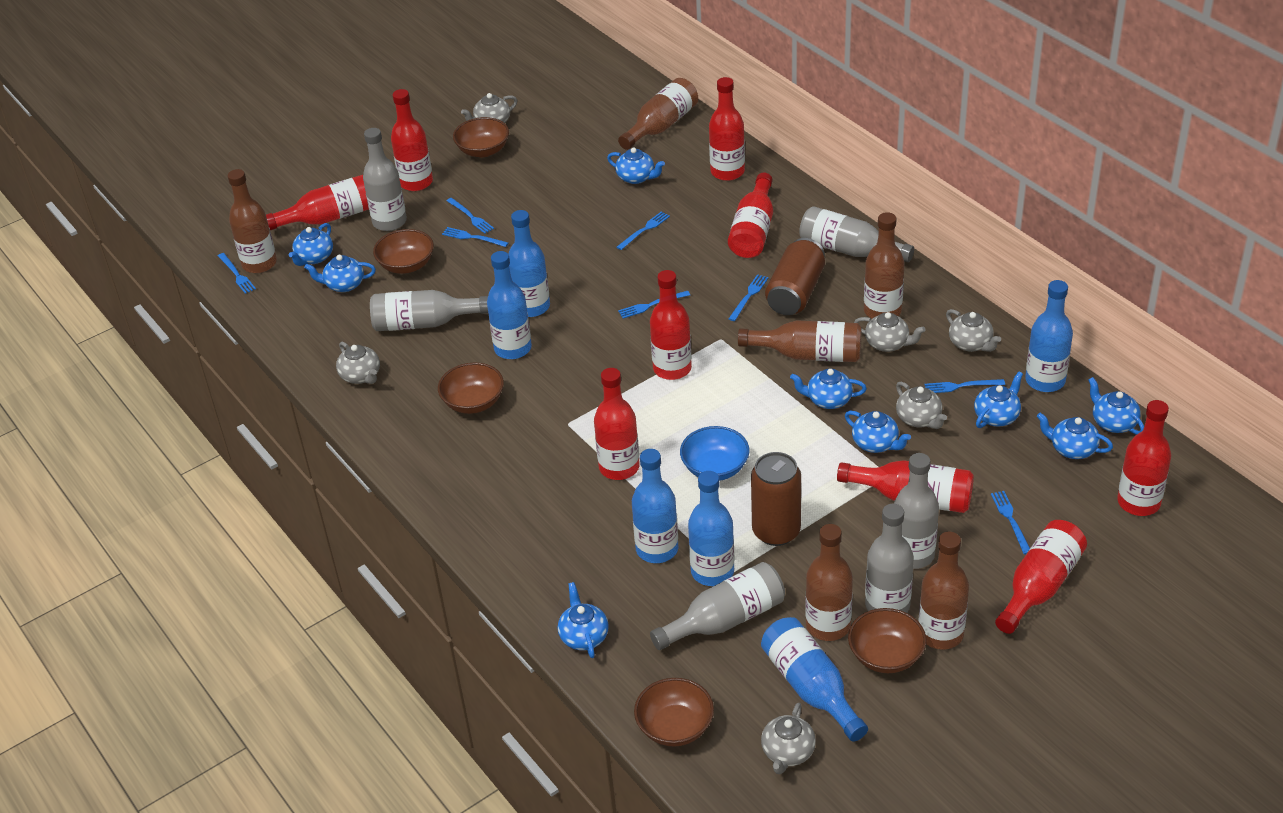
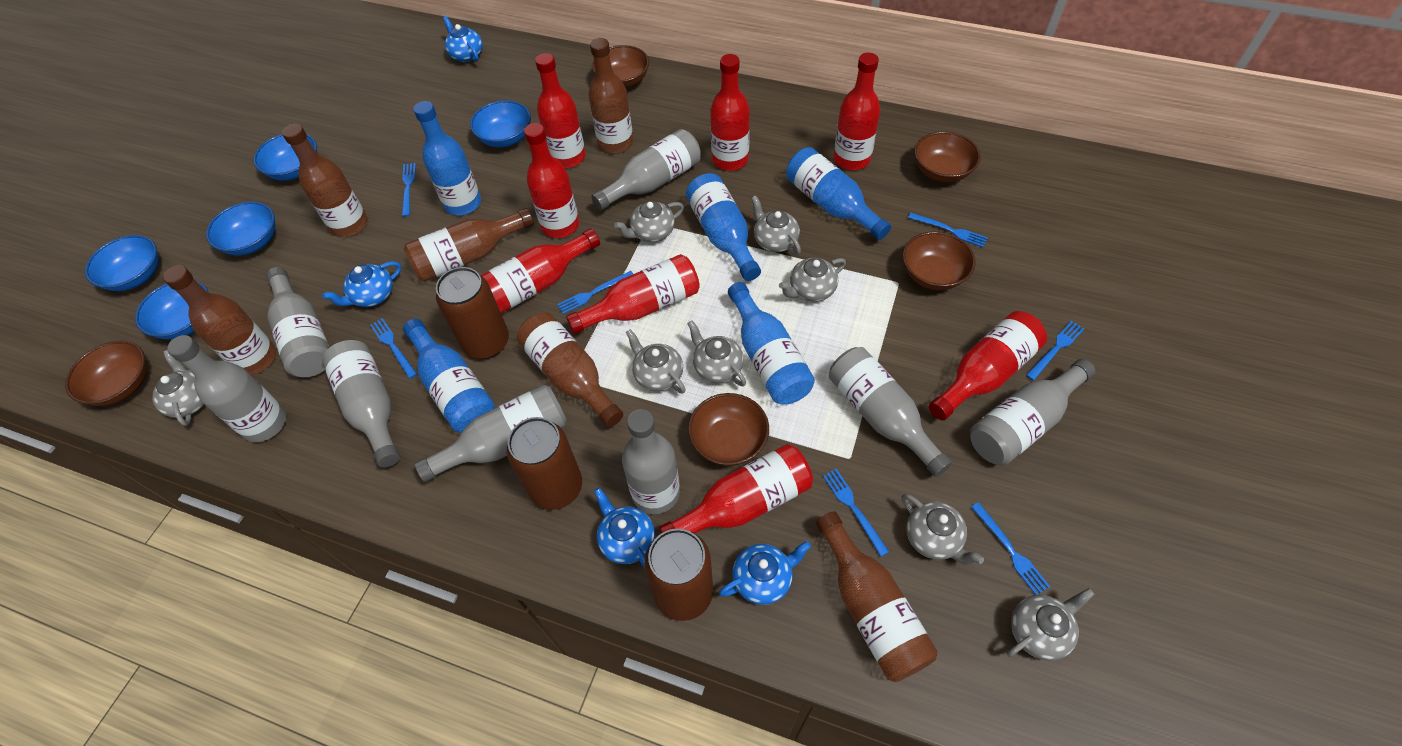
blue bottle: 6 -> 5
blue bowl: 1 -> 5
blue fork: 8 -> 7
blue teapot: 9 -> 4
brown can: 2 -> 3
grey bottle: 6 -> 8
grey teapot: 6 -> 8
red bottle: 9 -> 8

